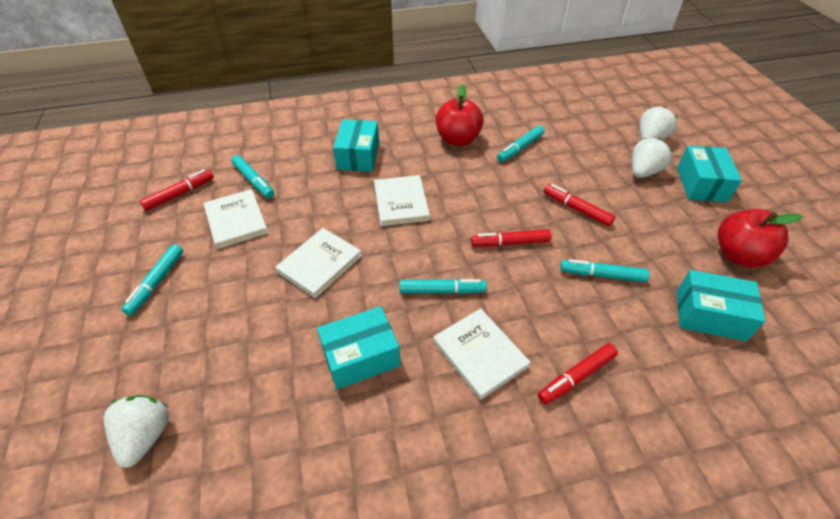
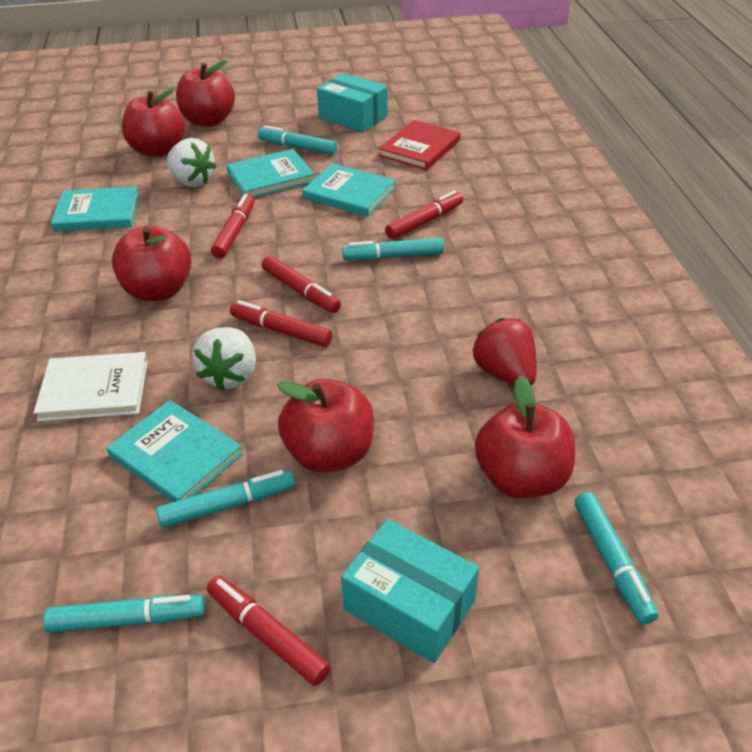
red apple: 2 -> 5
red book: 0 -> 1
red marker: 4 -> 5
red strawberry: 0 -> 1
turquoise book: 0 -> 4
turquoise box: 4 -> 2
white book: 4 -> 1
white strawberry: 3 -> 2

